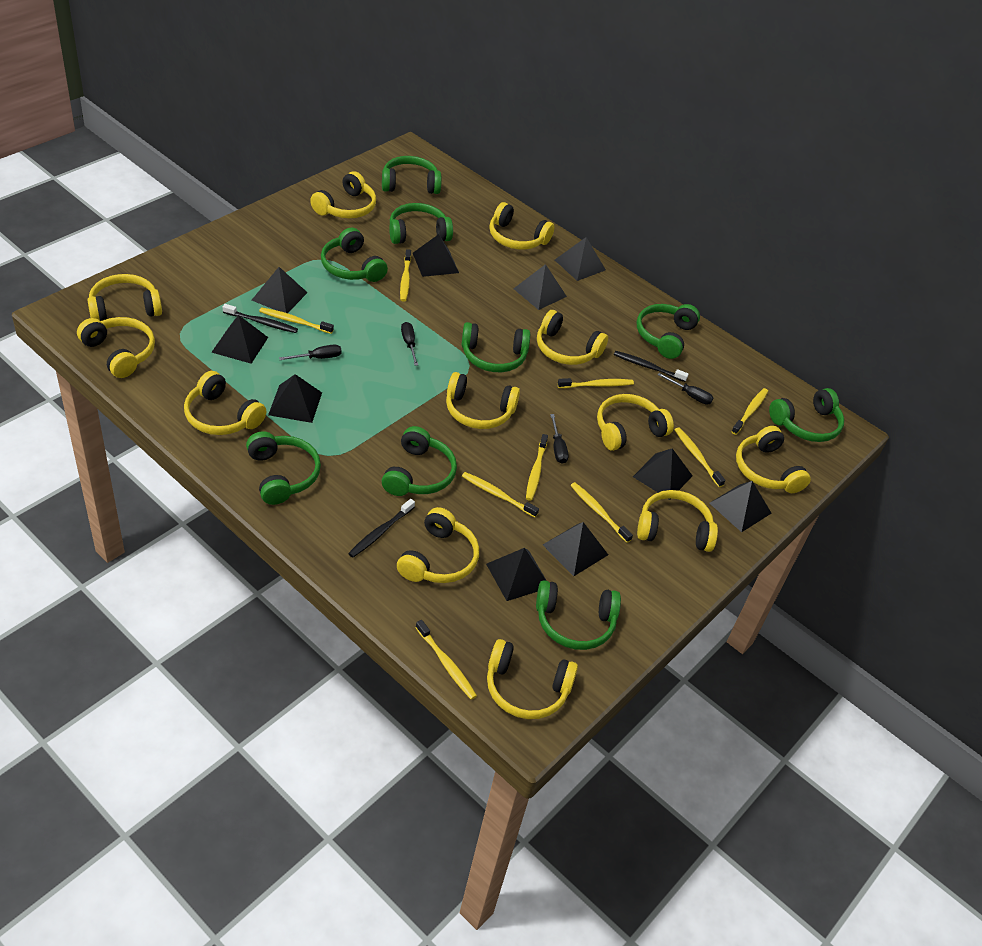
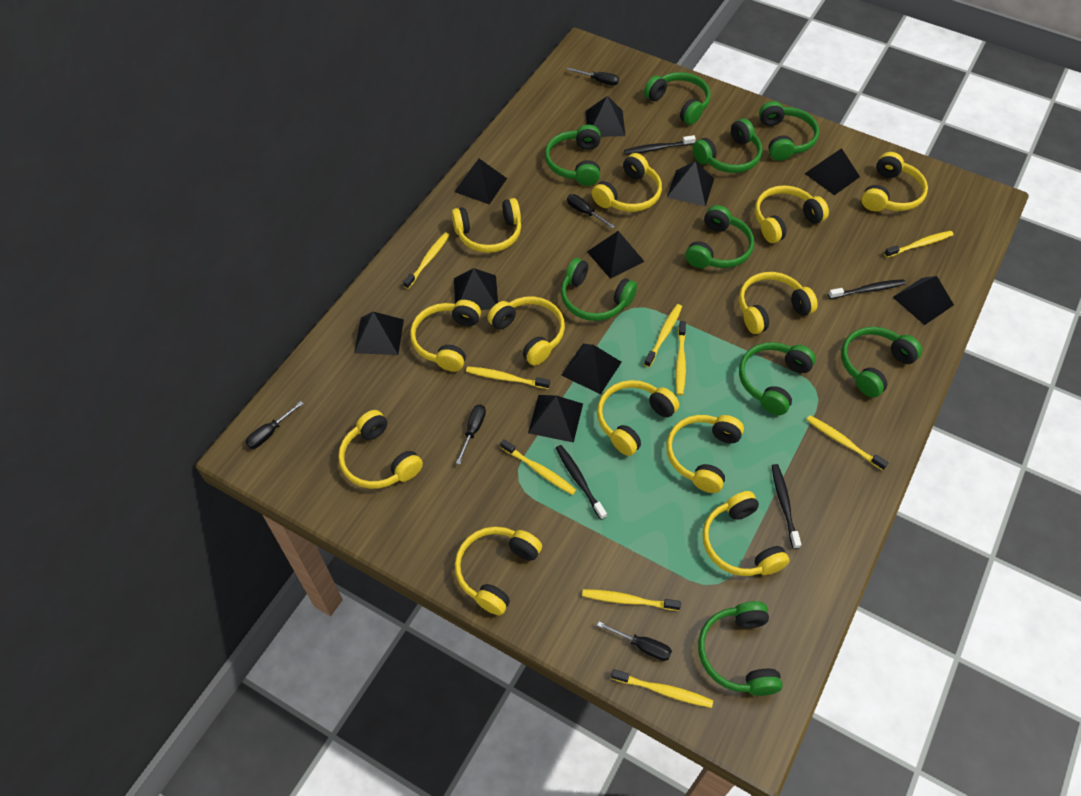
black screwdriver: 4 -> 5
black toothbrush: 3 -> 4

